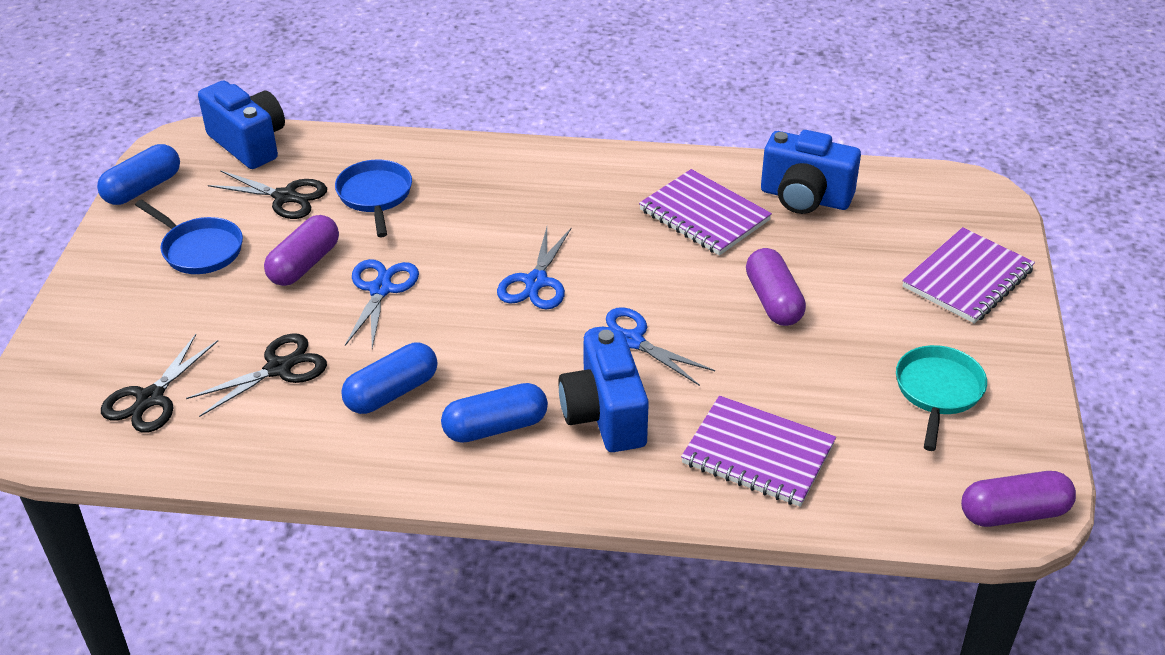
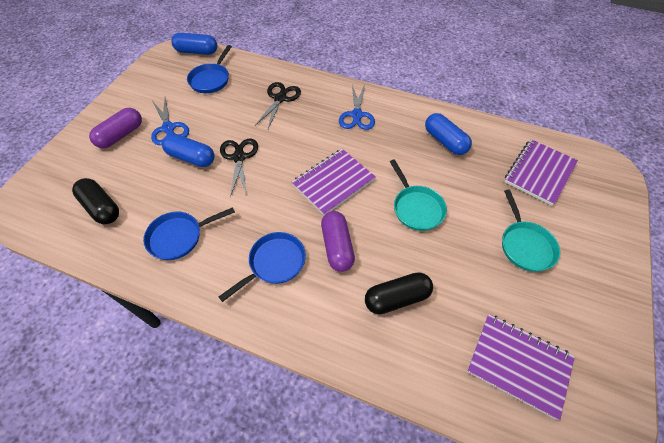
black capsule: 0 -> 2
black scissors: 3 -> 2
blue camera: 3 -> 0
blue pan: 2 -> 3
blue scissors: 3 -> 2
purple capsule: 3 -> 2
turquoise pan: 1 -> 2

